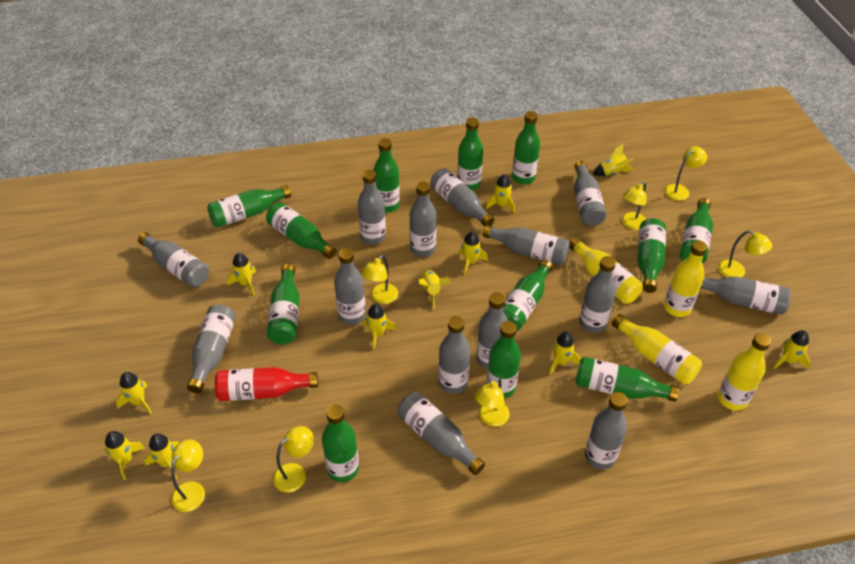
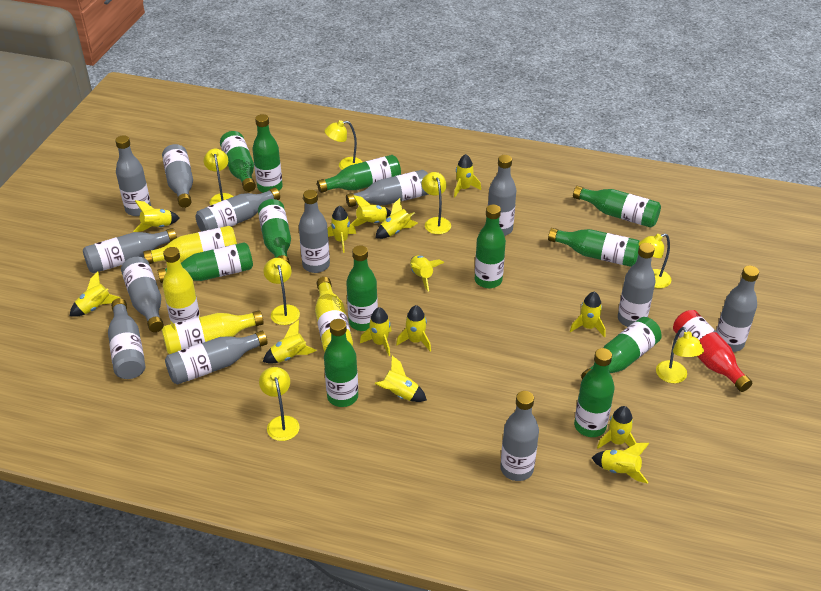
grey bottle: 14 -> 13
yellow rocket: 11 -> 14

